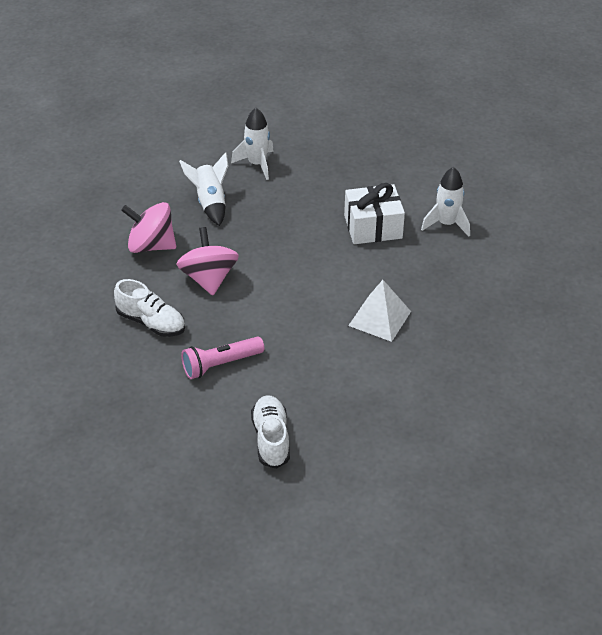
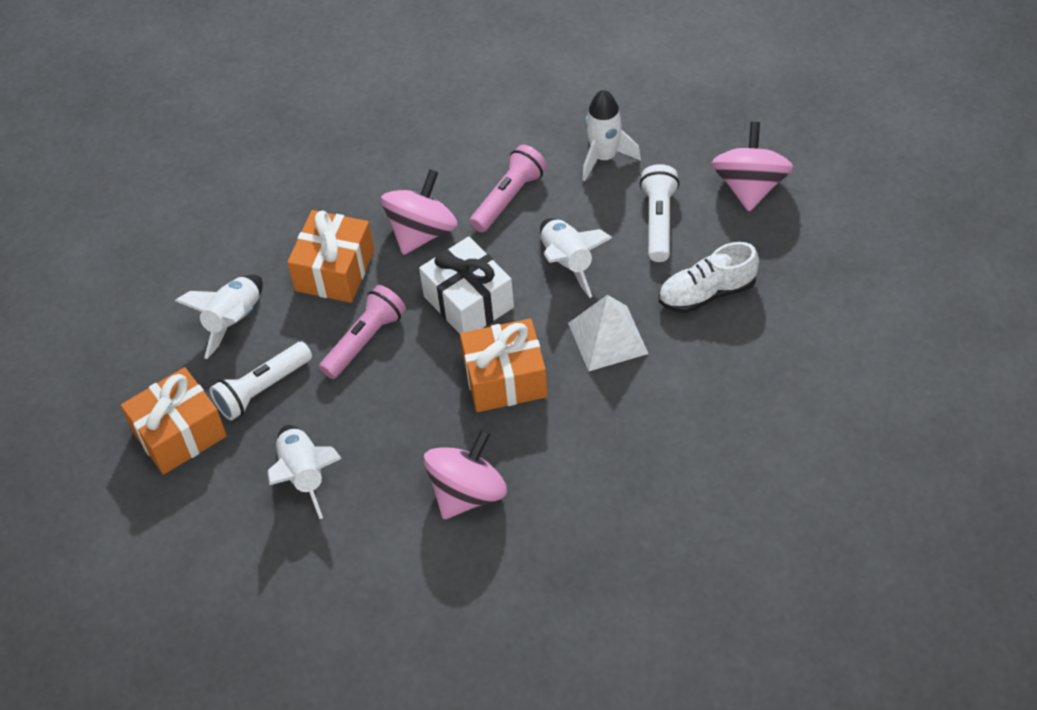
orange gift: 0 -> 3
pink flashlight: 1 -> 2
pink spinning top: 2 -> 3
white flashlight: 0 -> 2
white rocket: 3 -> 4
white shoe: 2 -> 1

